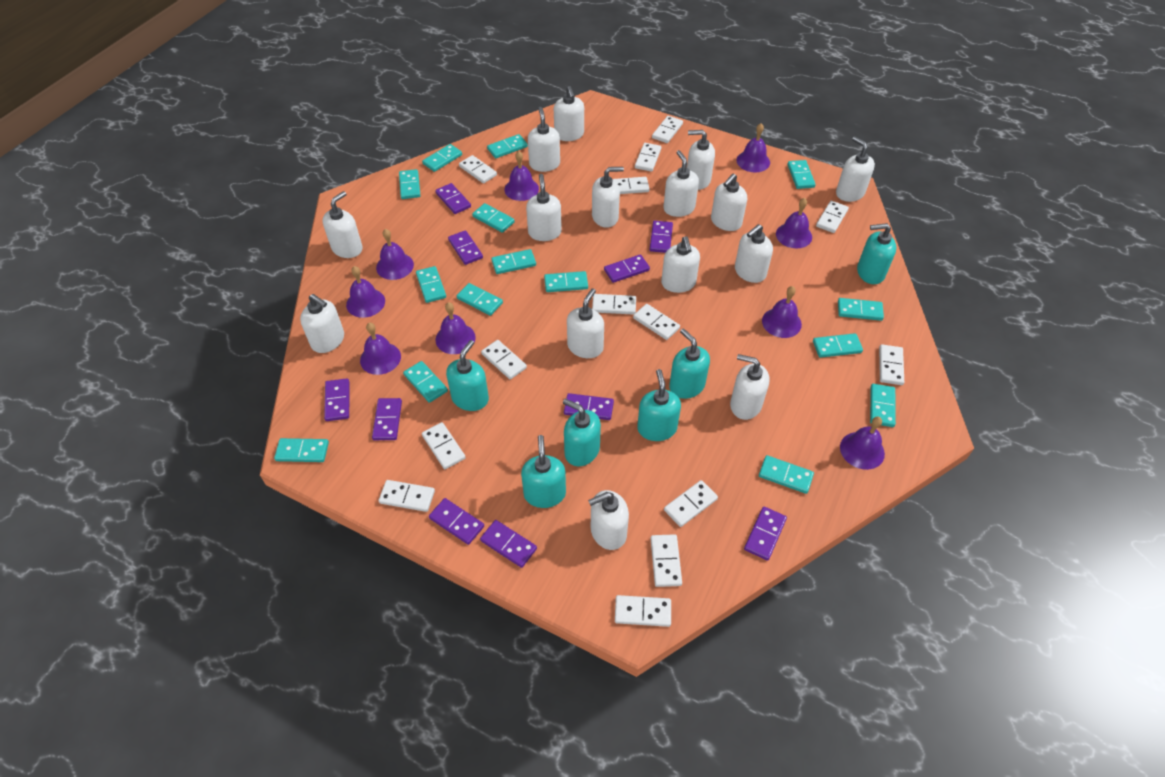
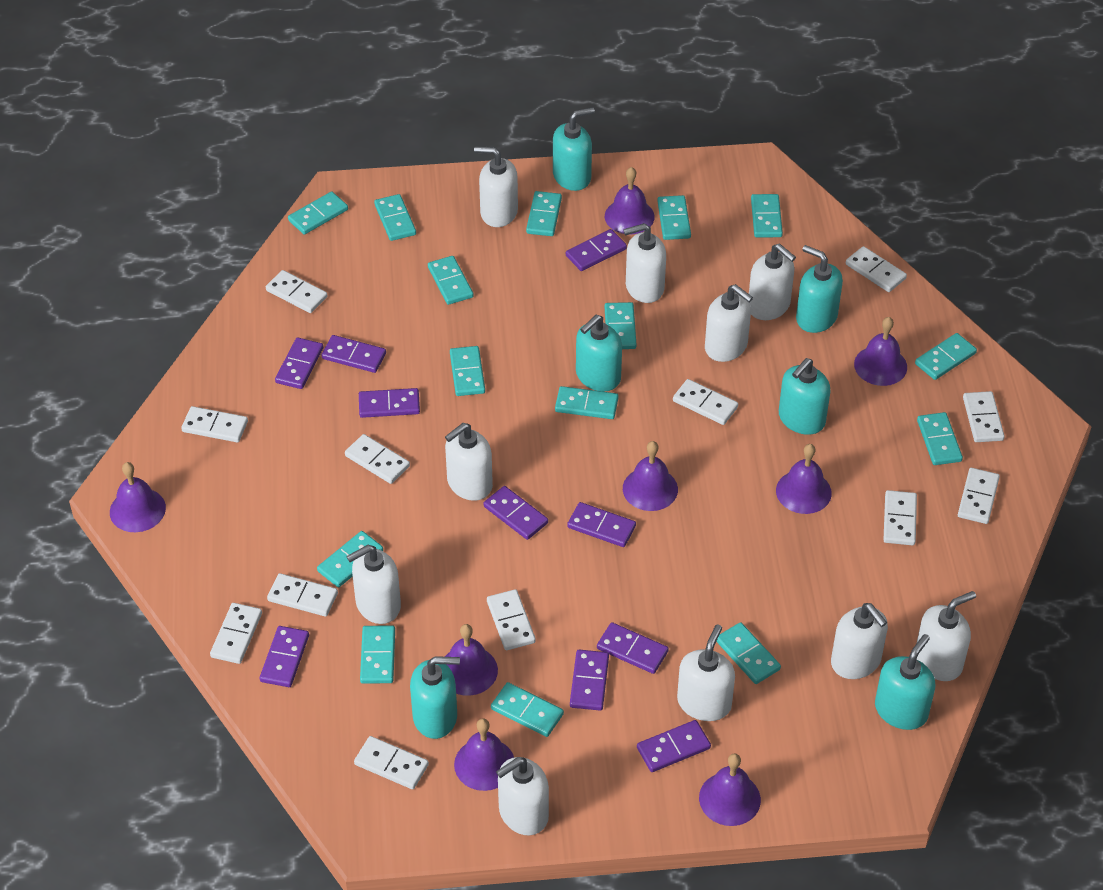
purple bell: 9 -> 8
white domino: 14 -> 12
white soap dispenser: 15 -> 10

